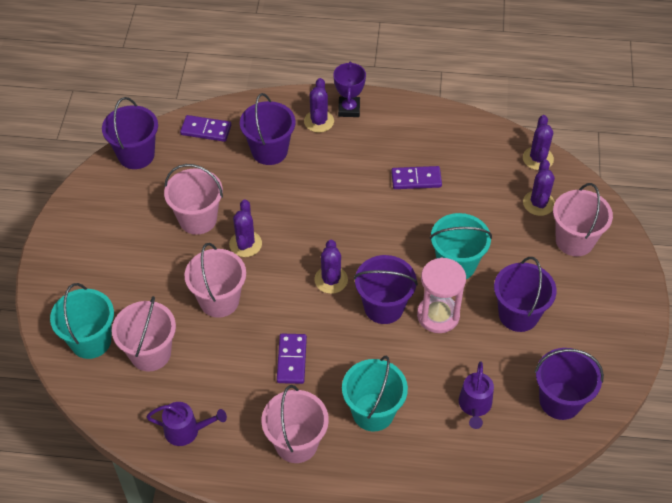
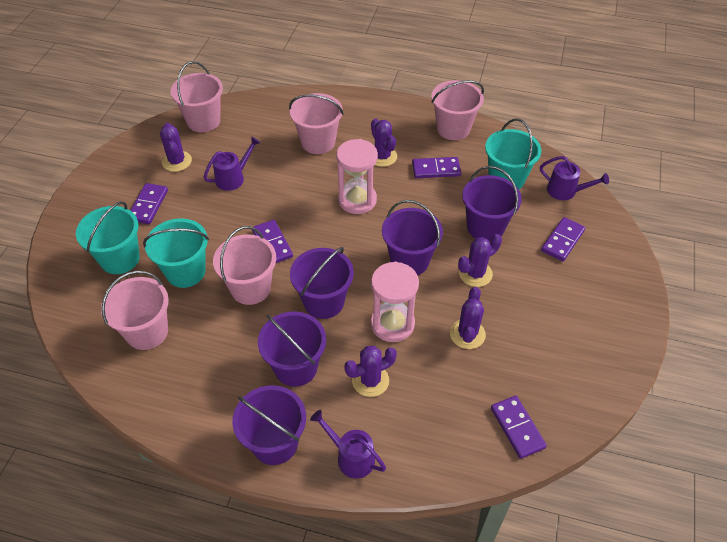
pink hourglass: 1 -> 2
purple domino: 3 -> 5
purple trophy: 1 -> 0
purple watering can: 2 -> 3

